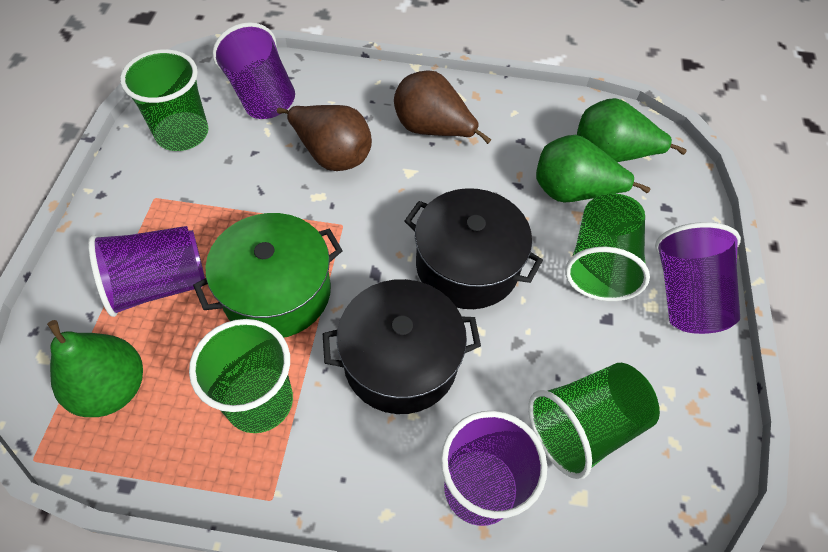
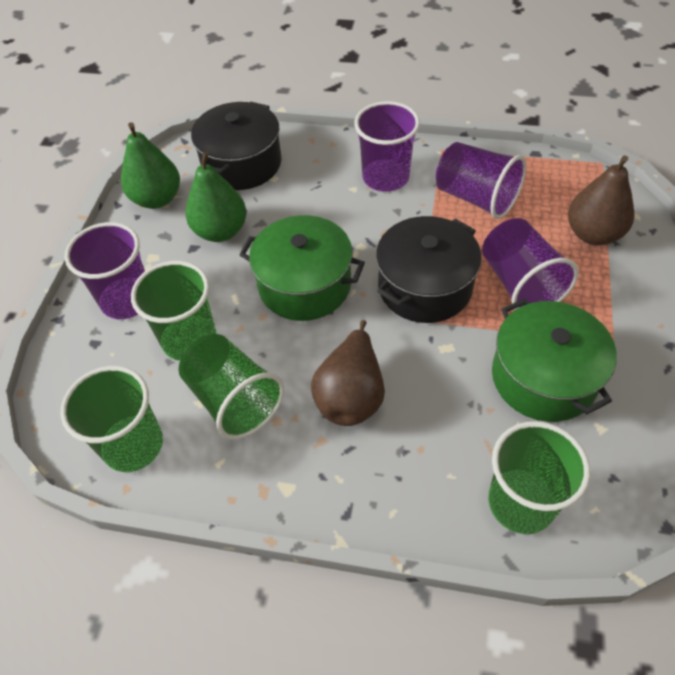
green pear: 3 -> 2
green pot: 1 -> 2

